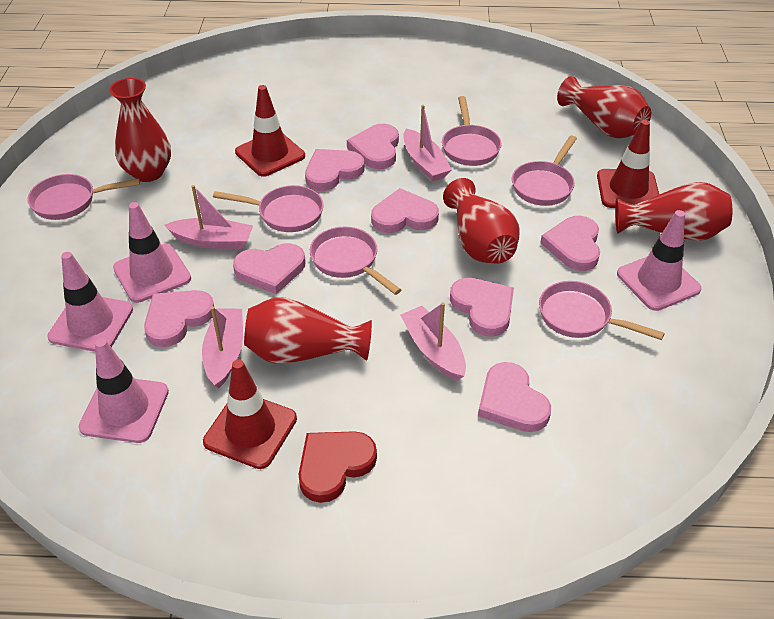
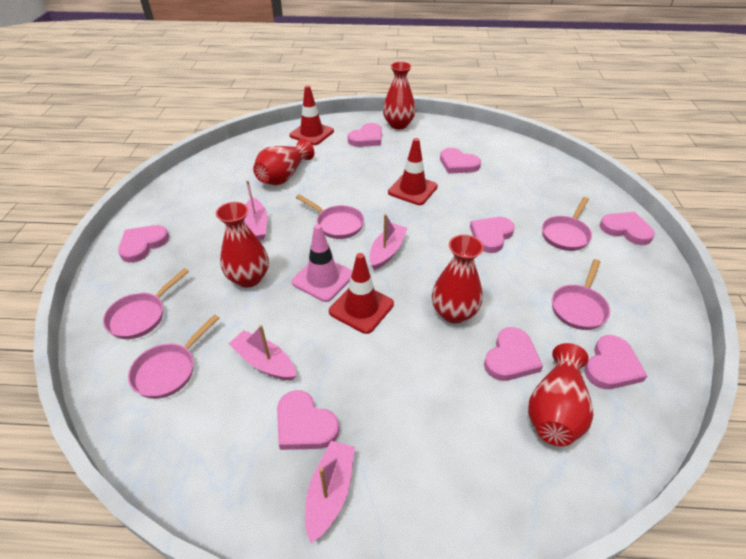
pink pan: 6 -> 5
pink traffic cone: 4 -> 1
red heart: 1 -> 0

